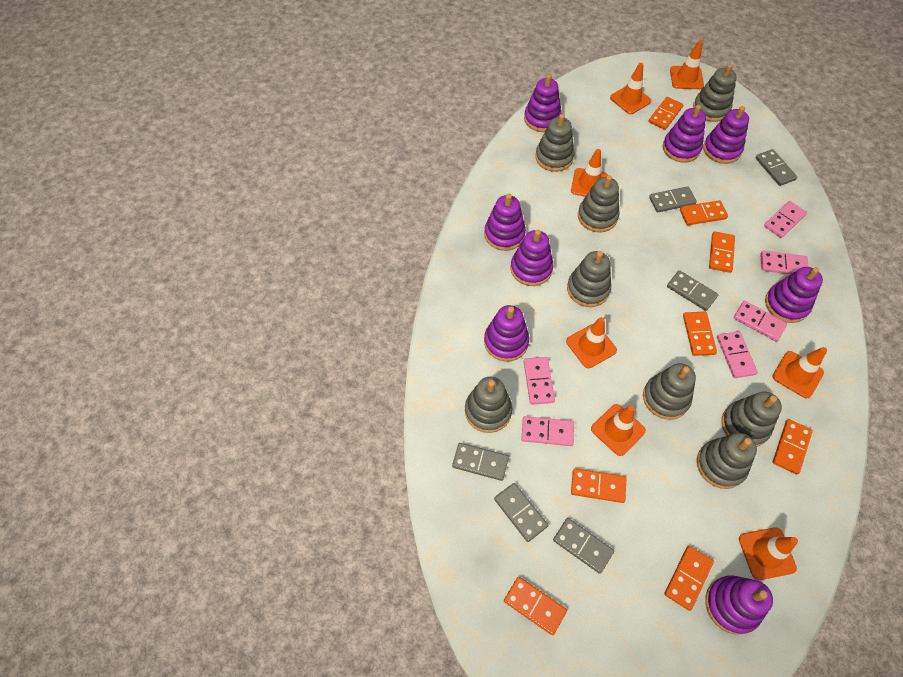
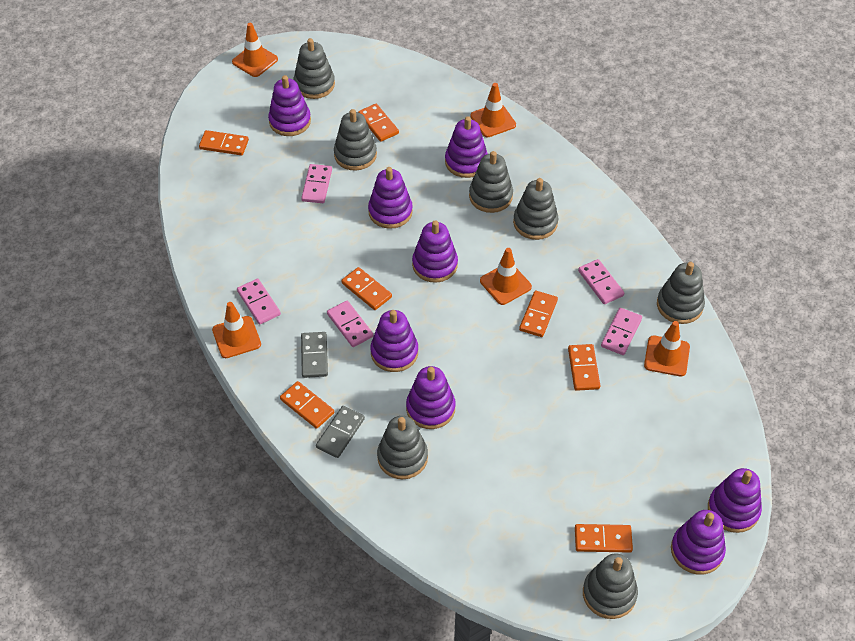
grey domino: 6 -> 2
grey stacking toy: 8 -> 7
orange domino: 8 -> 7
orange traffic cone: 7 -> 5
pink domino: 6 -> 5

